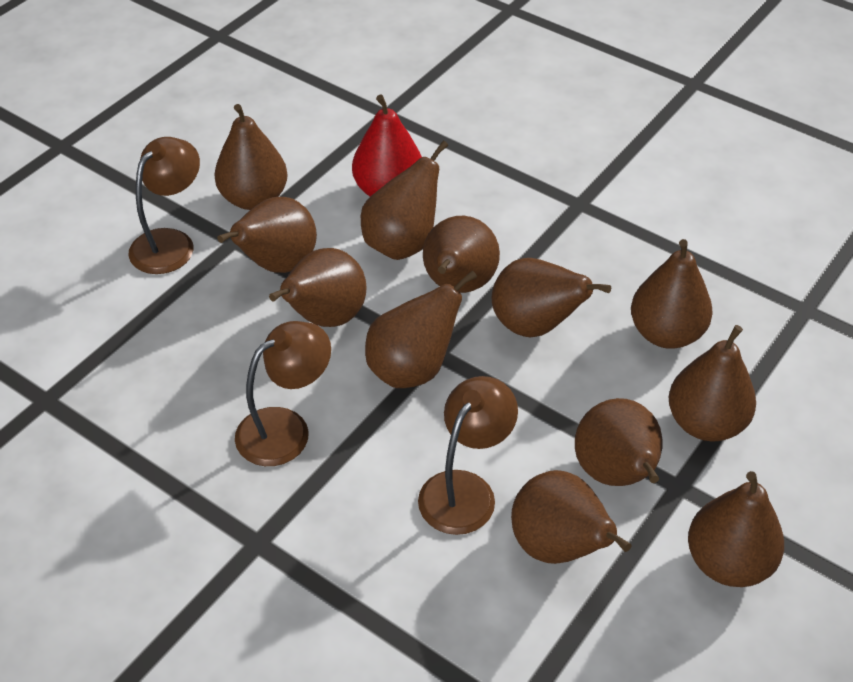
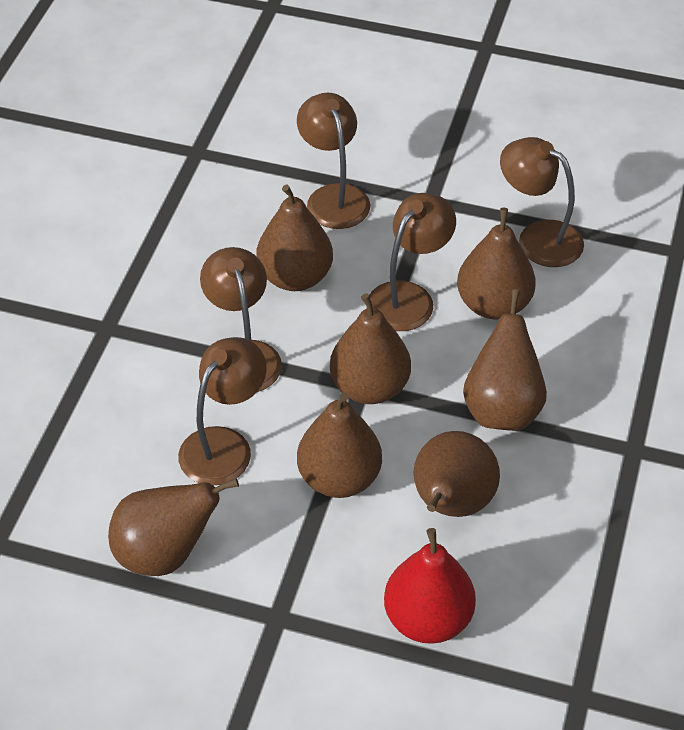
brown lamp: 3 -> 5
brown pear: 12 -> 7

